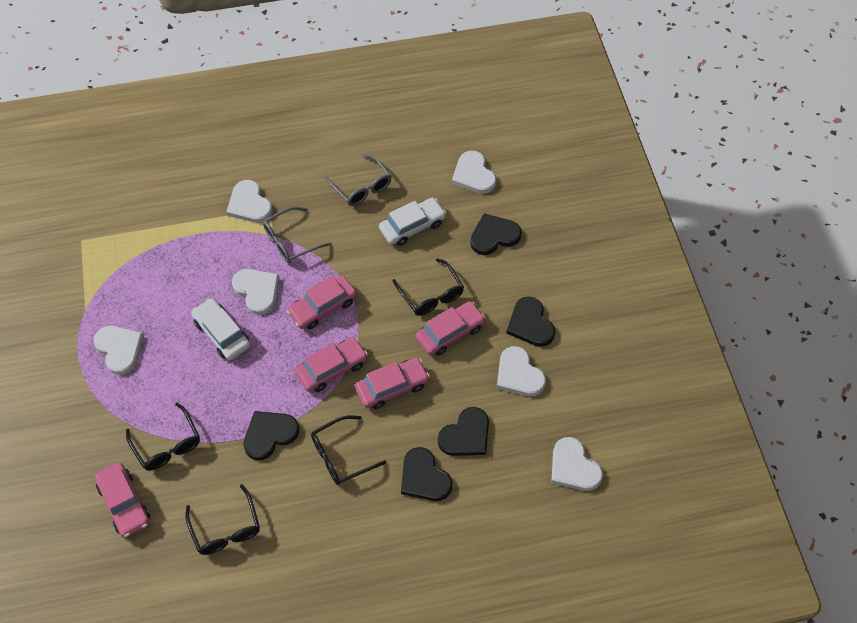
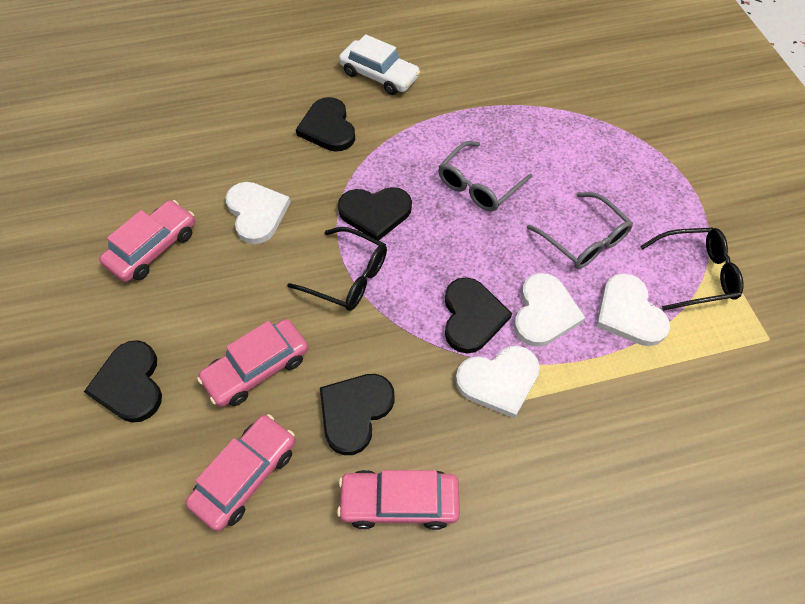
black glasses: 4 -> 2
pink car: 5 -> 4
white car: 2 -> 1
white heart: 6 -> 4

